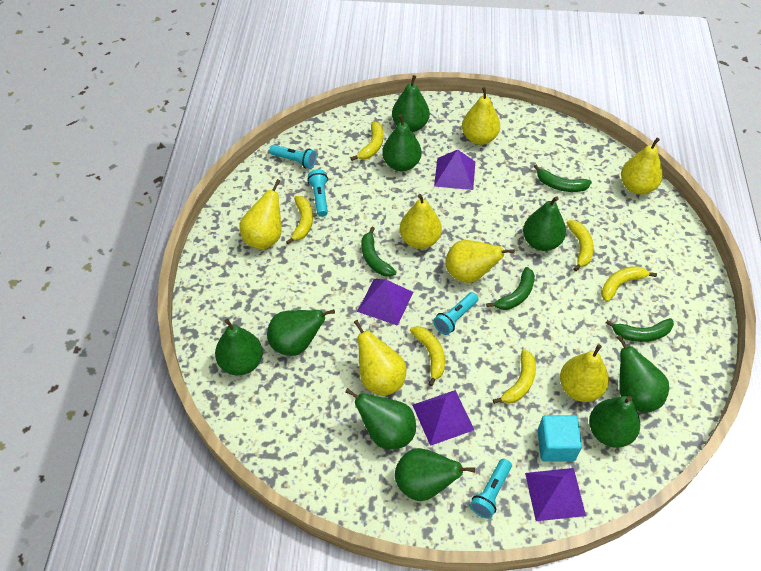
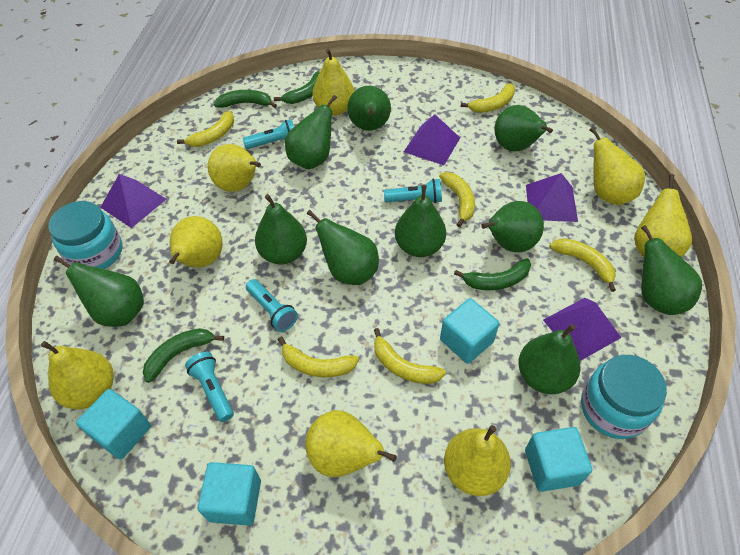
green pear: 9 -> 10
turquoise cube: 1 -> 4
turquoise jar: 0 -> 2
yellow pear: 7 -> 8

